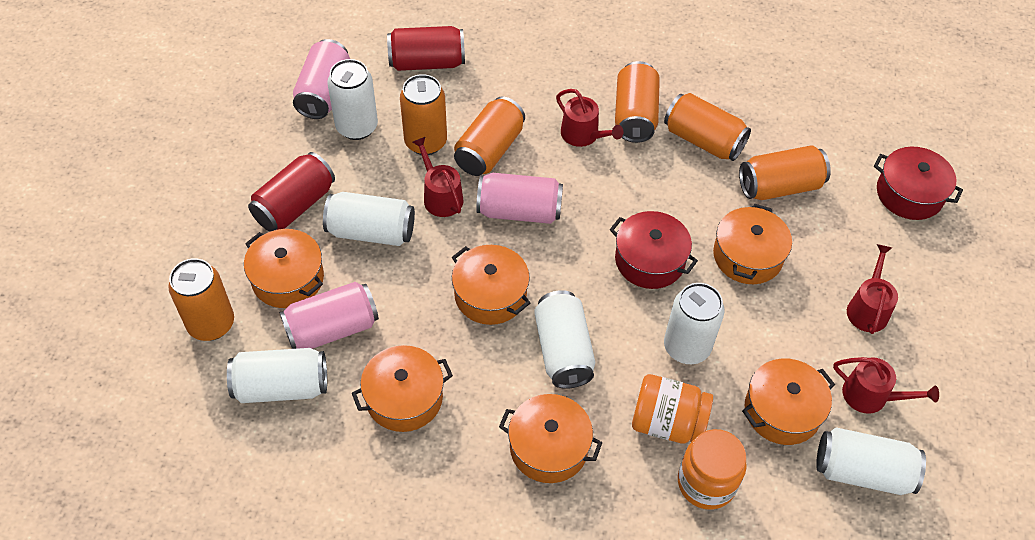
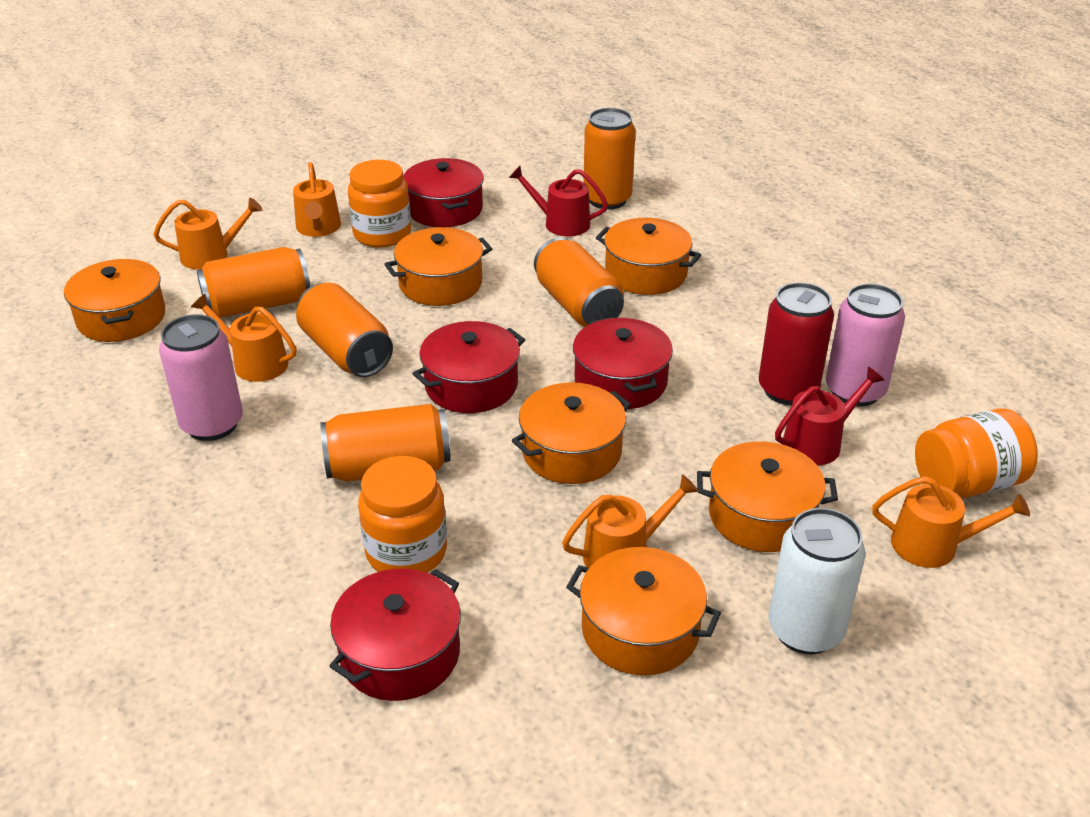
orange can: 6 -> 5
orange jar: 2 -> 3
orange watering can: 0 -> 5
pink can: 3 -> 2
red can: 2 -> 1
red pot: 2 -> 4
red watering can: 4 -> 2
white can: 6 -> 1

